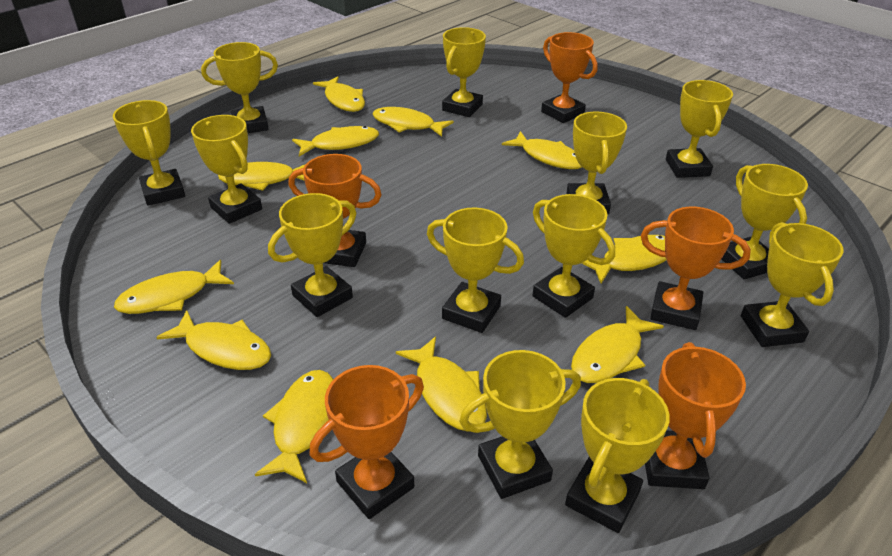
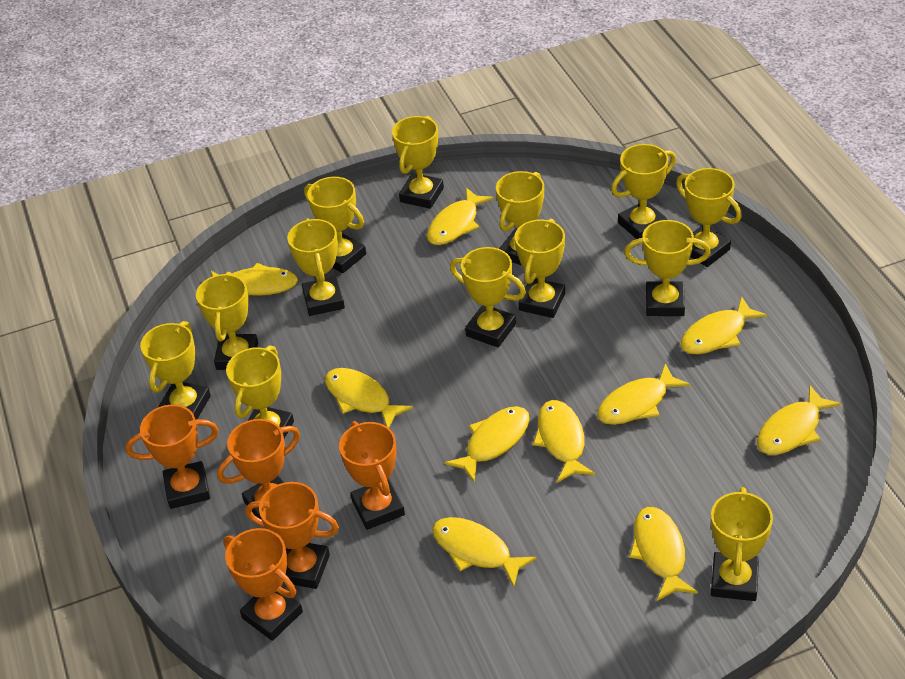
yellow fish: 11 -> 10

